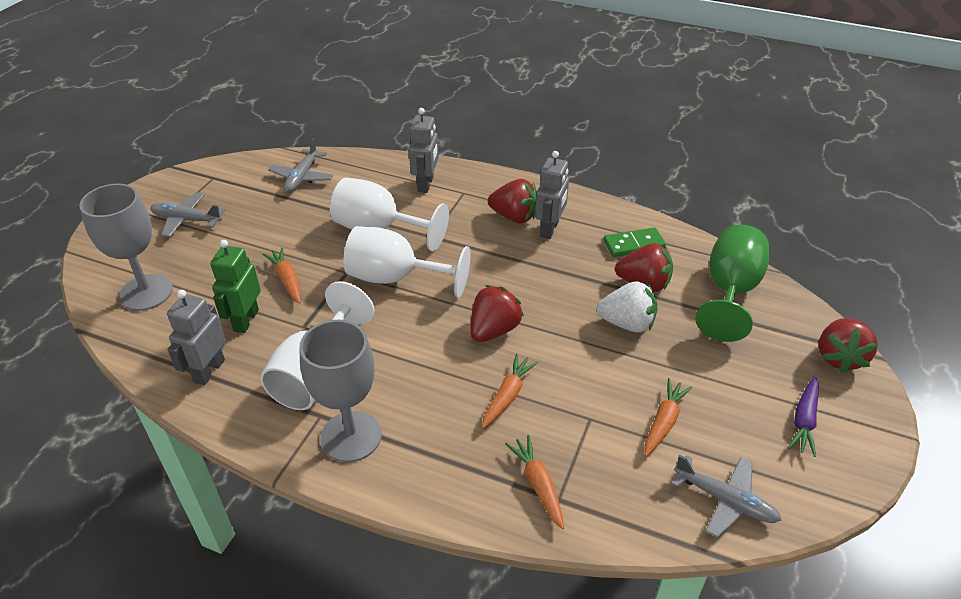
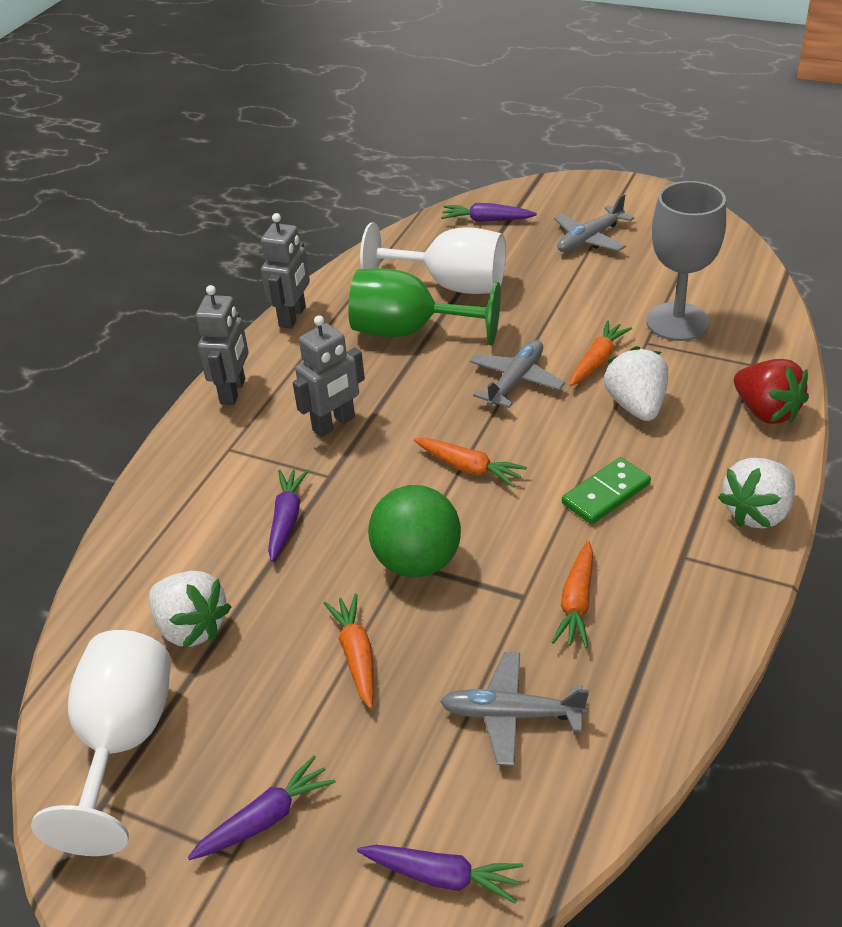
green ball: 0 -> 1
green robot: 1 -> 0
grey goblet: 2 -> 1
purple carrot: 1 -> 4
red strawberry: 4 -> 1
white goblet: 3 -> 2
white strawberry: 1 -> 3

